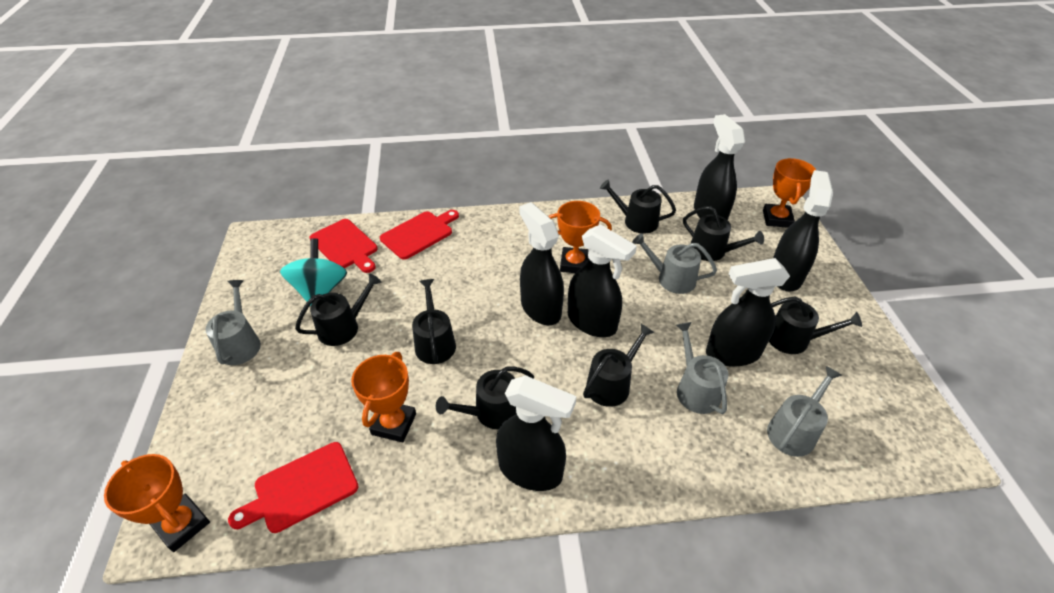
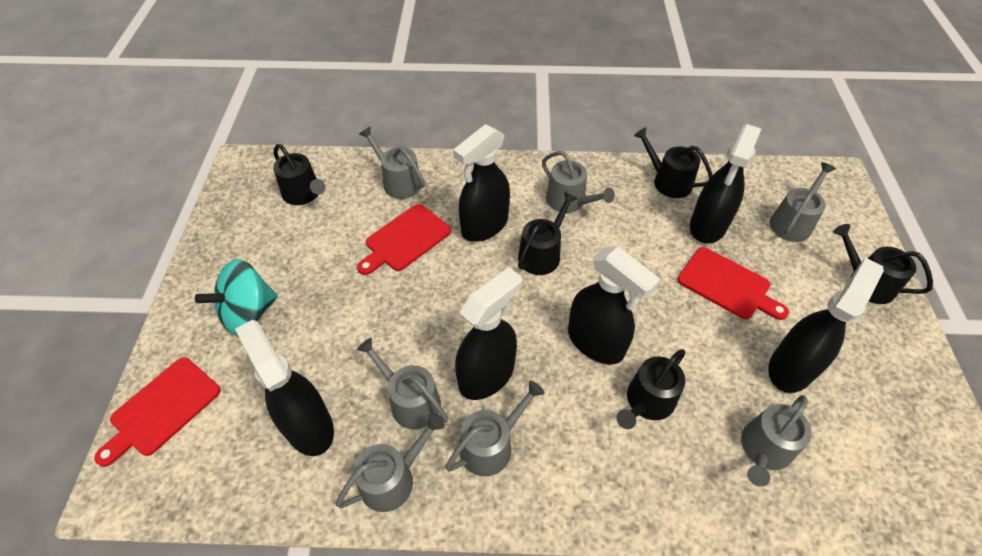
black watering can: 7 -> 5
grey watering can: 4 -> 7
orange trophy: 4 -> 0

